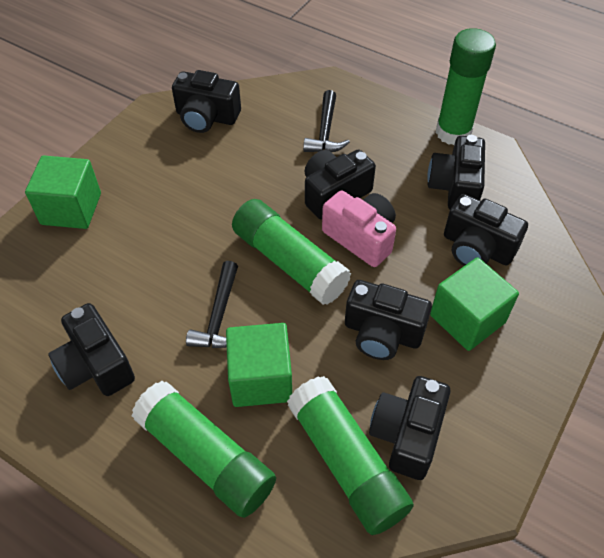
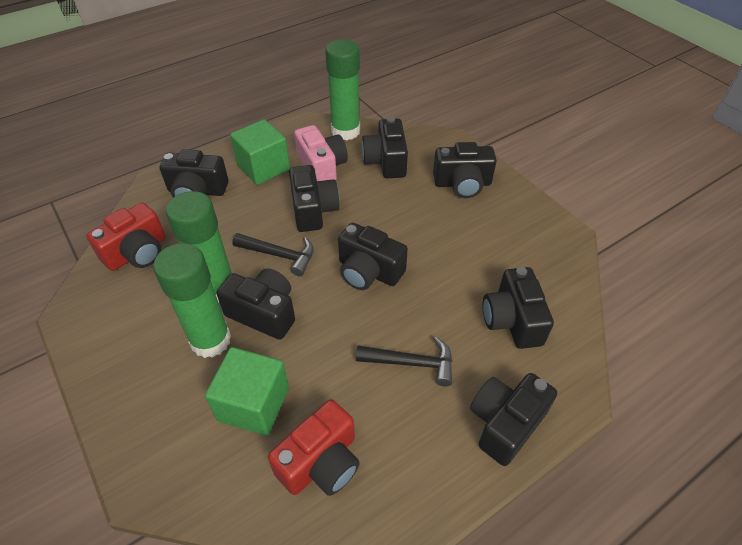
black camera: 7 -> 8
green cube: 3 -> 2
green glue stick: 4 -> 3
red camera: 0 -> 2

